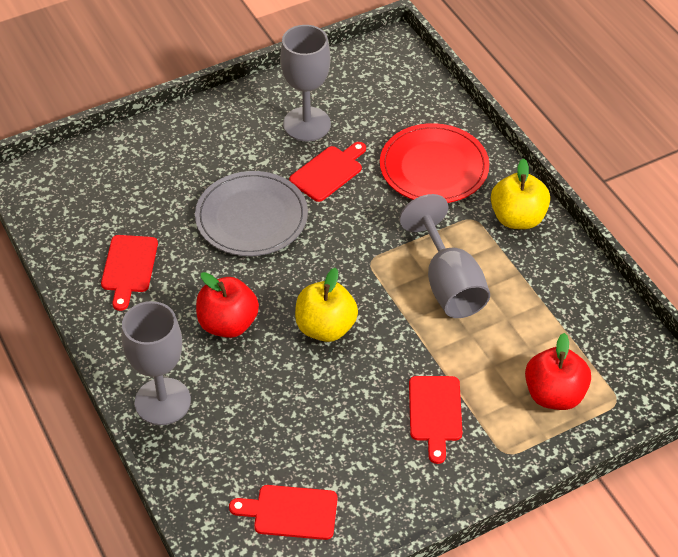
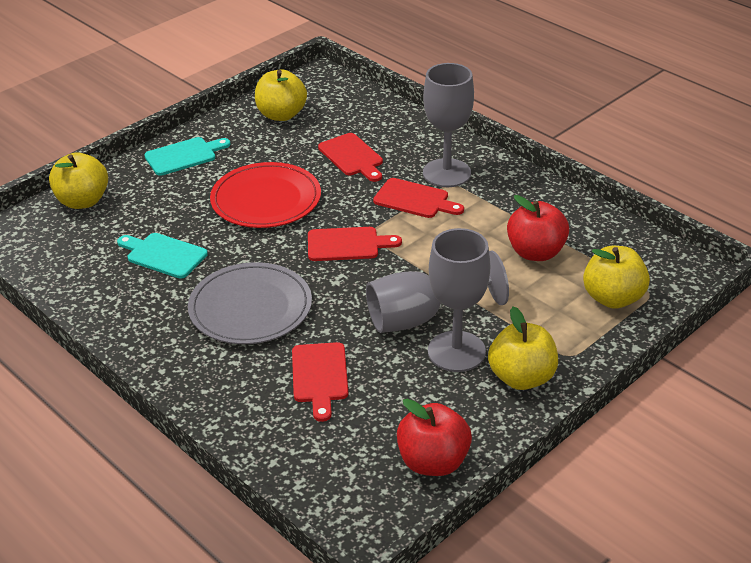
turquoise cutting board: 0 -> 2
yellow apple: 2 -> 4

